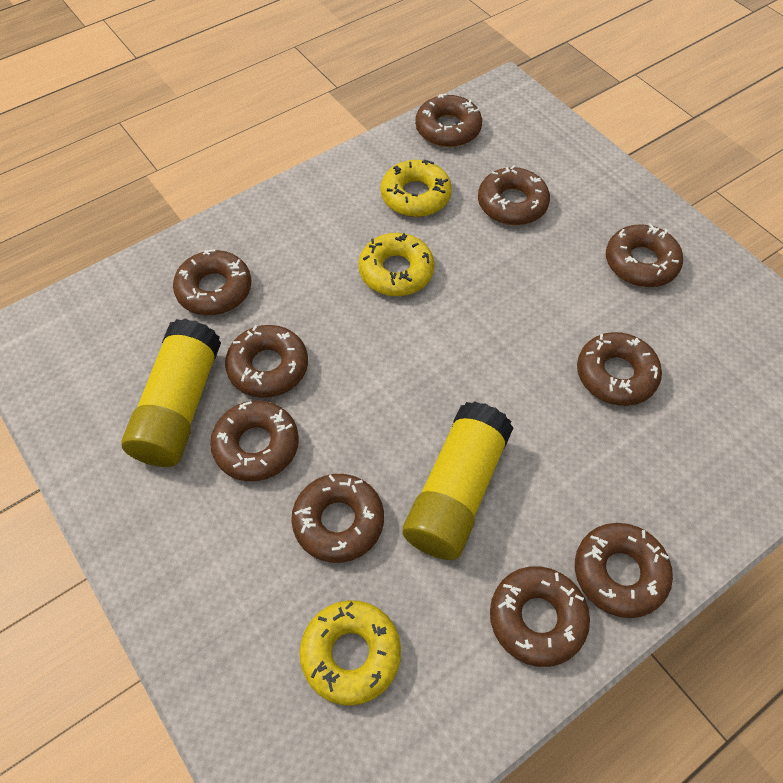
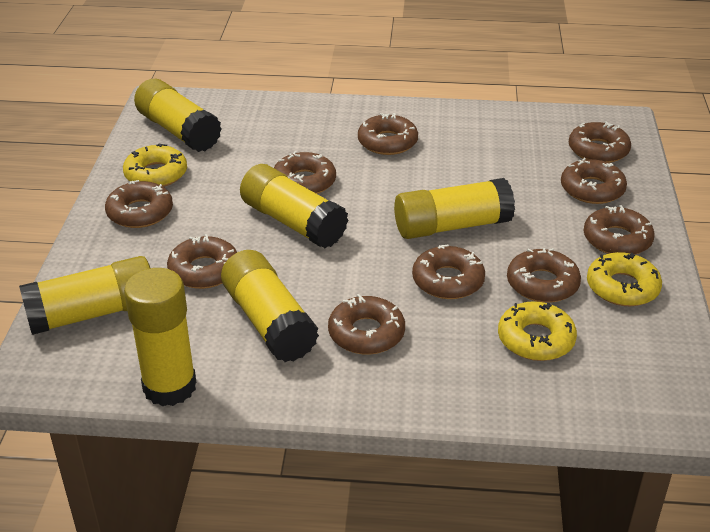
yellow glue stick: 2 -> 6

